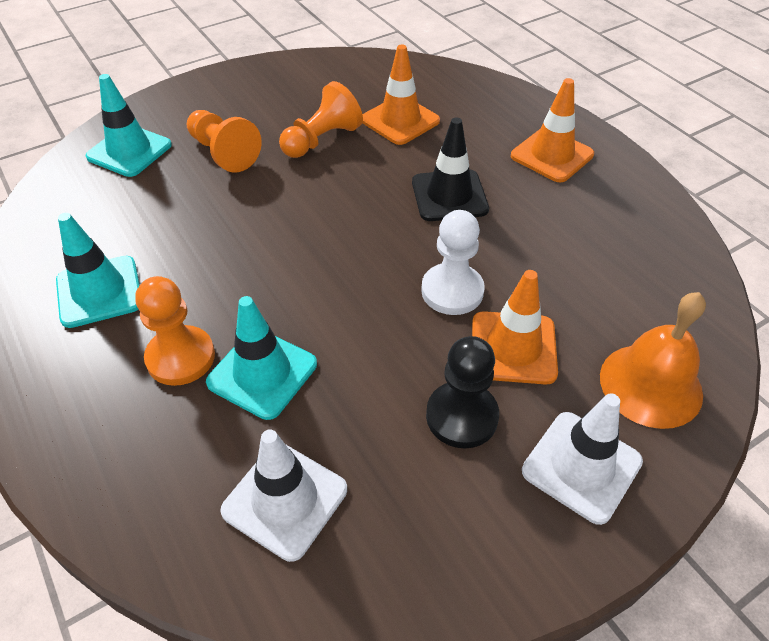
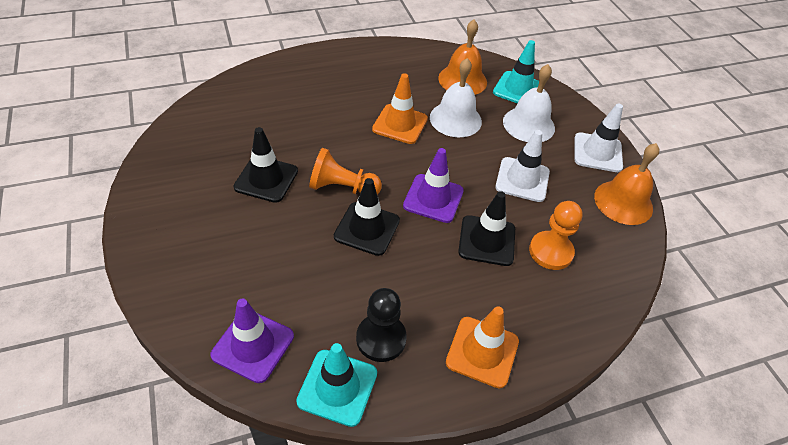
black traffic cone: 1 -> 3
orange bell: 1 -> 2
orange pawn: 3 -> 2
orange traffic cone: 3 -> 2
purple traffic cone: 0 -> 2
turquoise traffic cone: 3 -> 2
white bell: 0 -> 2
white pawn: 1 -> 0

